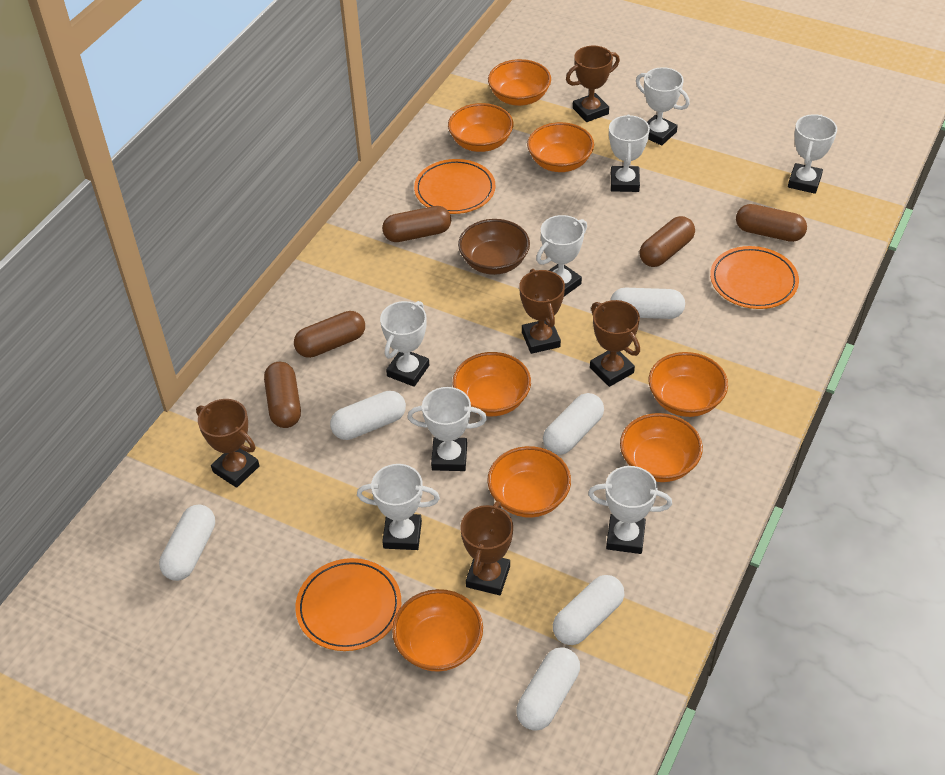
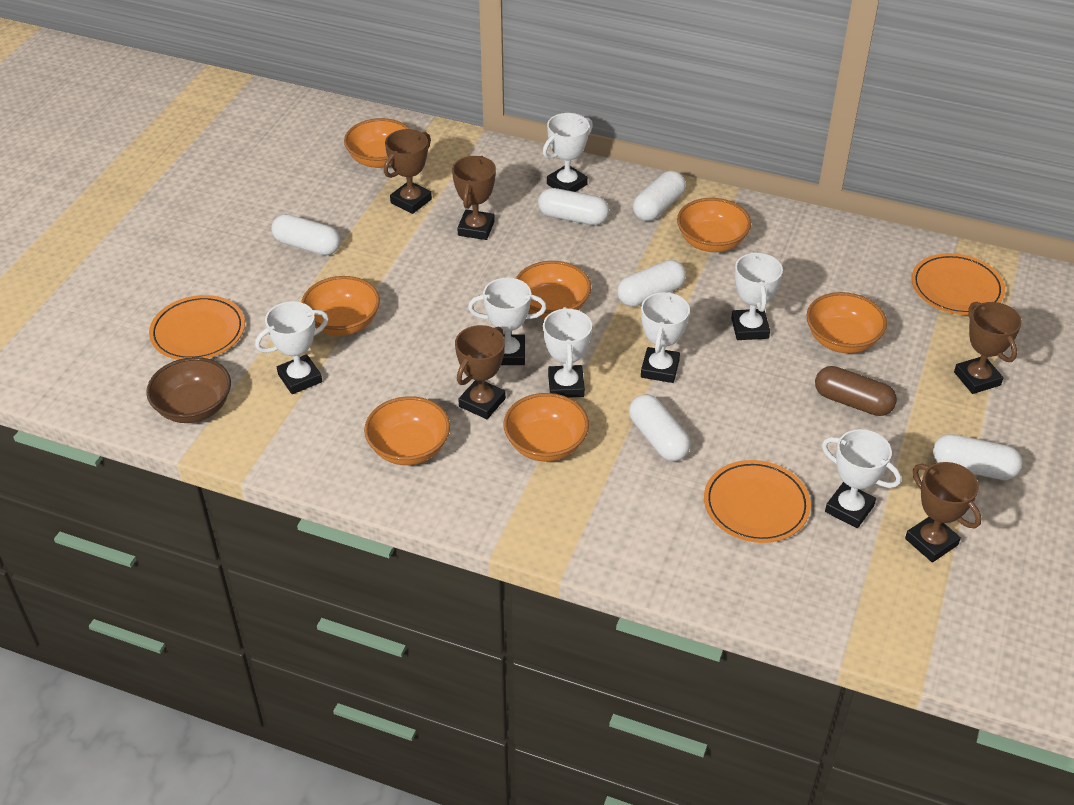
brown capsule: 5 -> 1
orange bowl: 8 -> 7
white trophy: 8 -> 7

